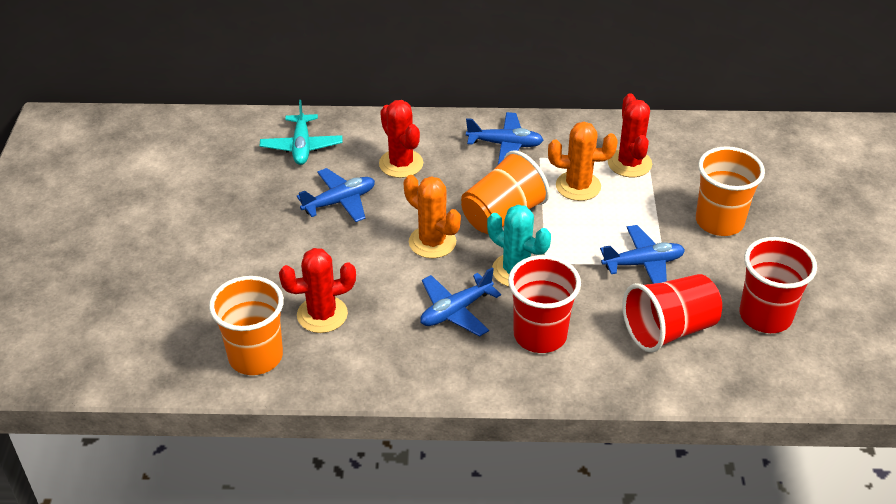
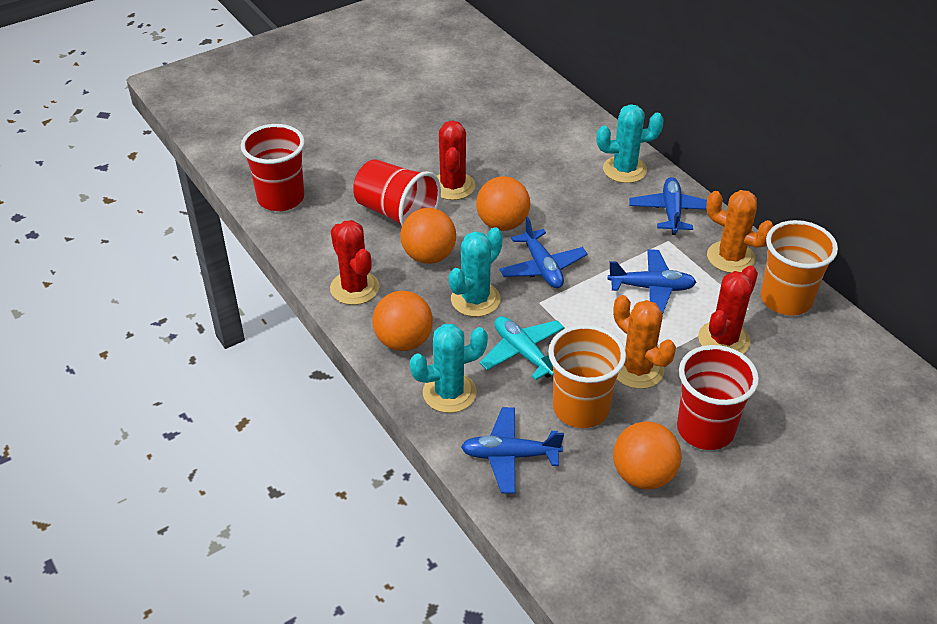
orange ball: 0 -> 4
orange cup: 3 -> 2
turquoise cactus: 1 -> 3

